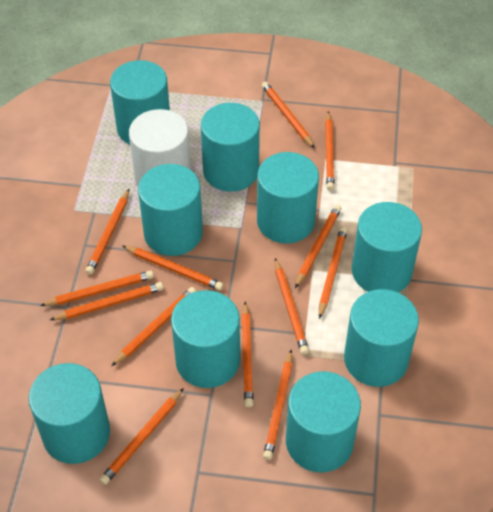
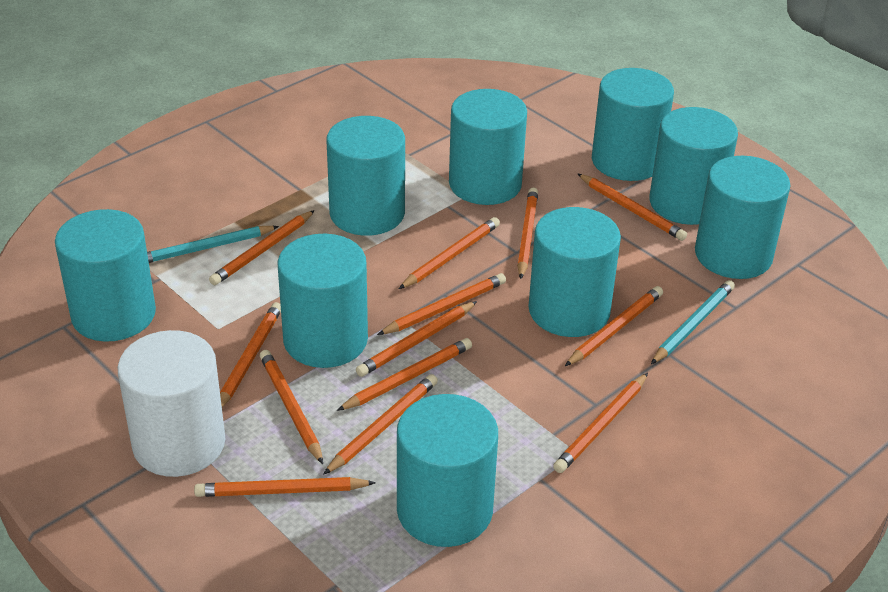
turquoise pencil: 0 -> 2

